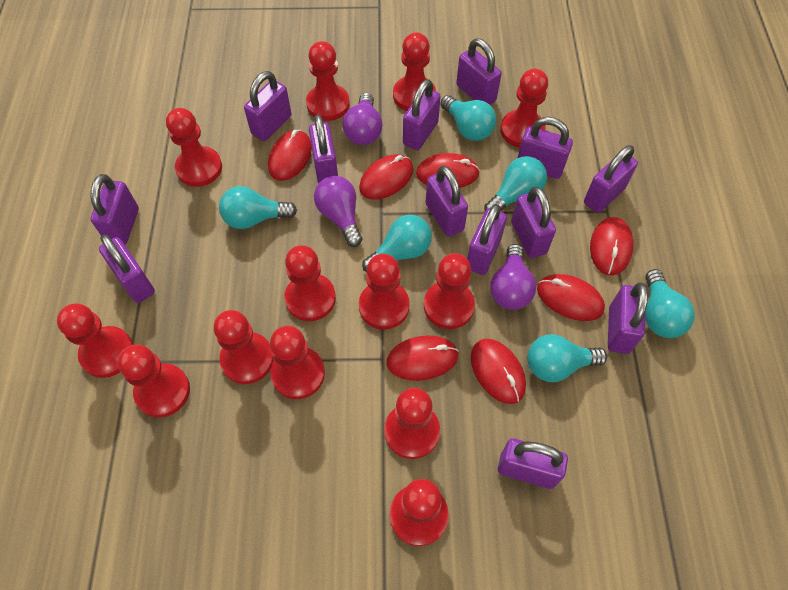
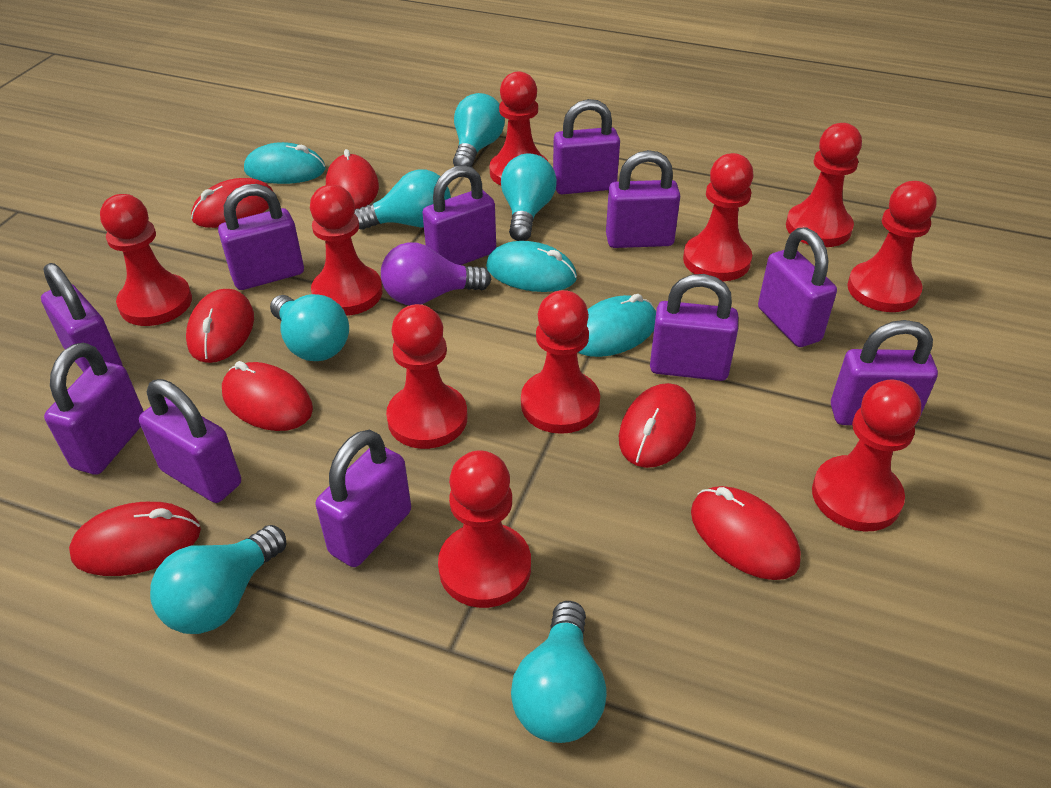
purple light bulb: 3 -> 1
purple padlock: 13 -> 11
red pawn: 13 -> 10
turquoise mouse: 0 -> 3

